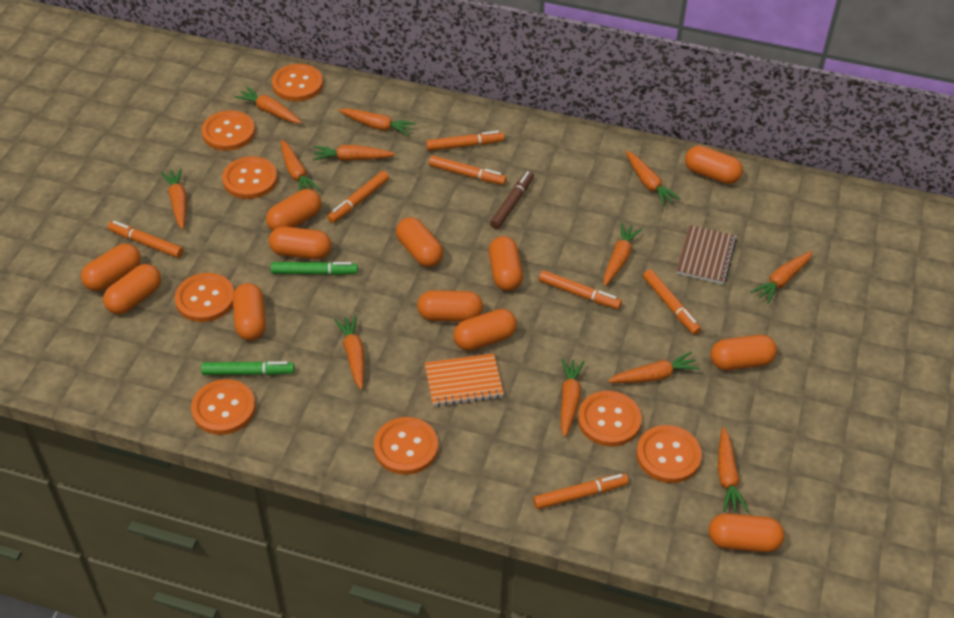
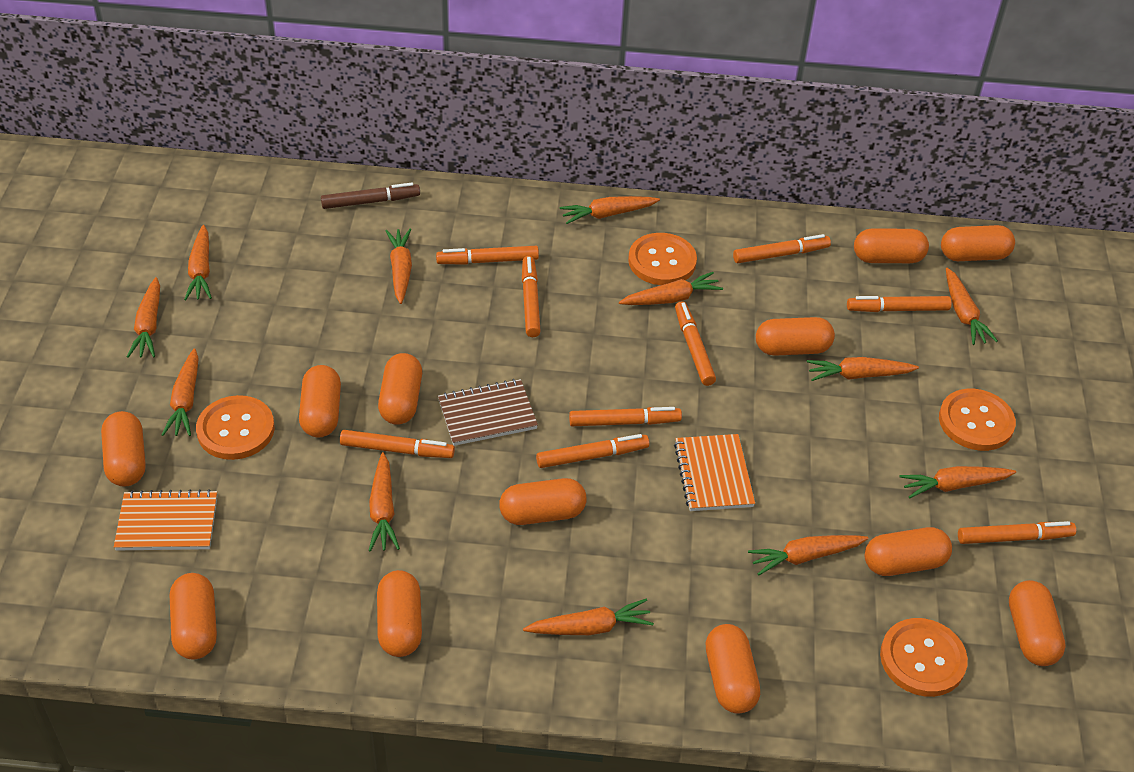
green marker: 2 -> 0
orange button: 8 -> 4
orange marker: 7 -> 9
orange notebook: 1 -> 2

